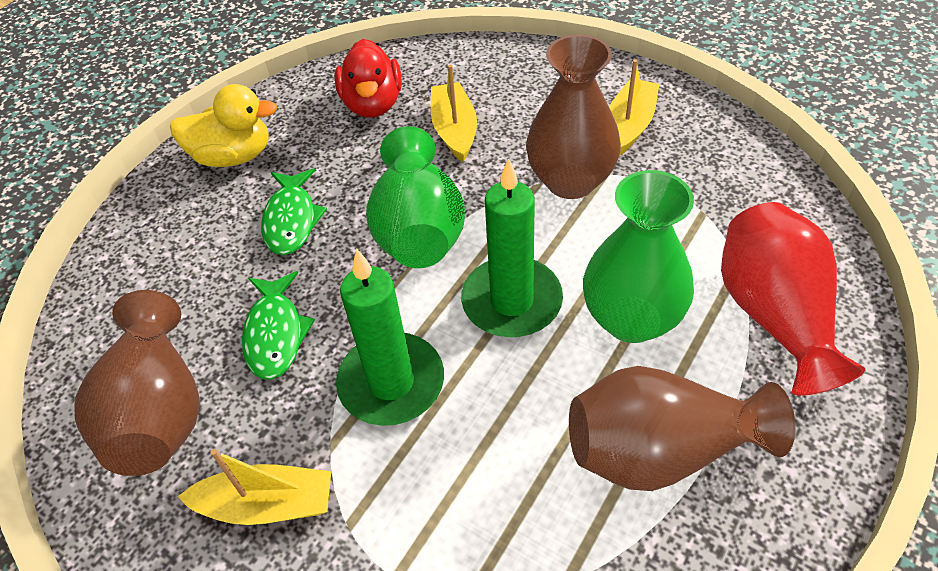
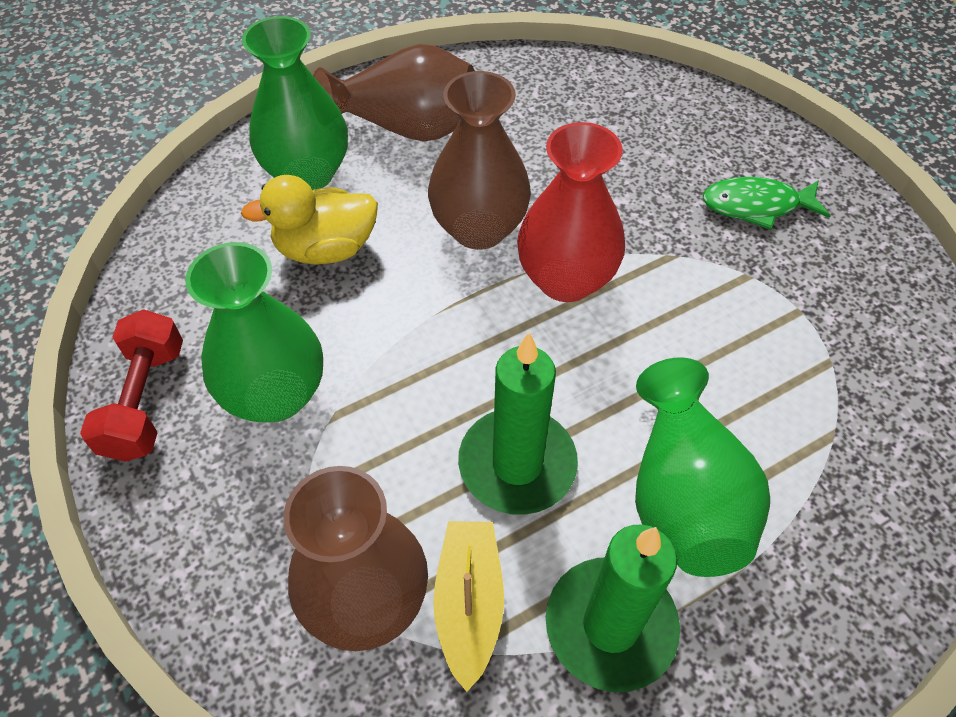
green fish: 2 -> 1
green vase: 2 -> 3
red duck: 1 -> 0
red dumbbell: 0 -> 1
yellow boat: 3 -> 1

